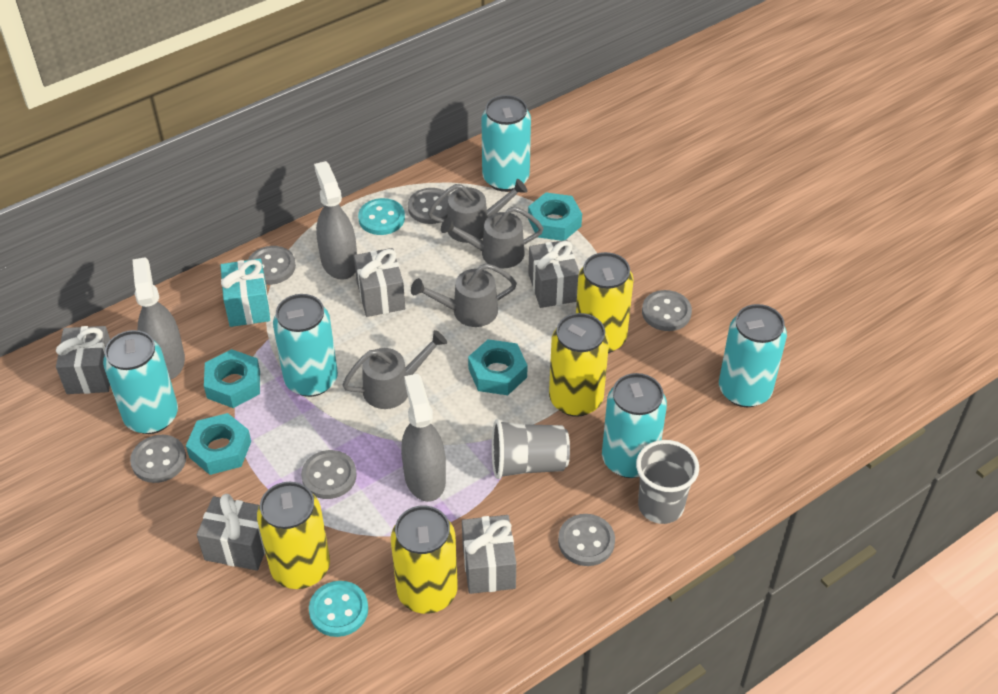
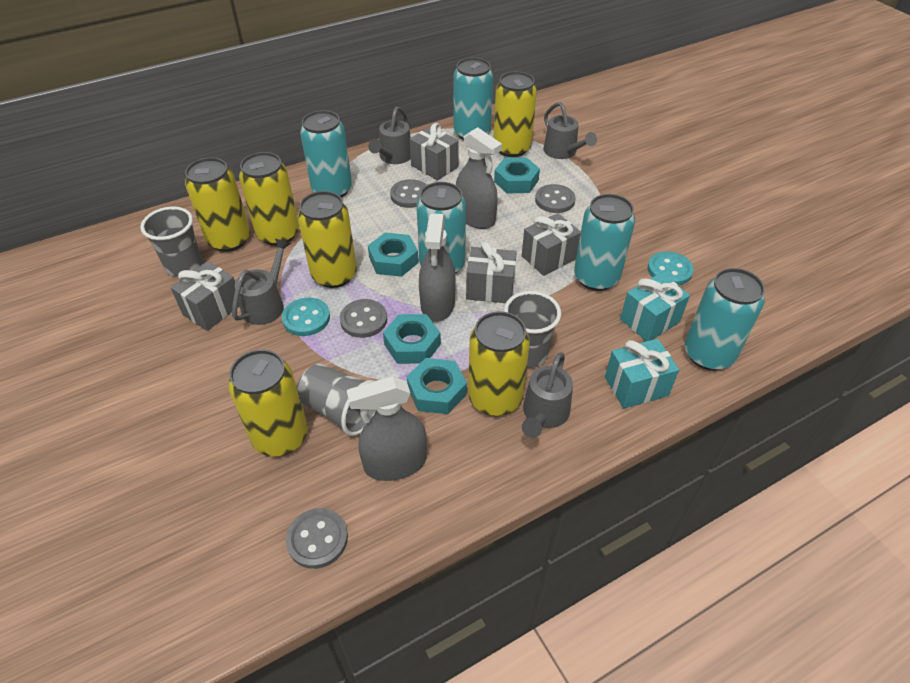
grey button: 6 -> 4
grey cup: 2 -> 3
grey gift: 5 -> 4
turquoise gift: 1 -> 2
yellow can: 4 -> 6

